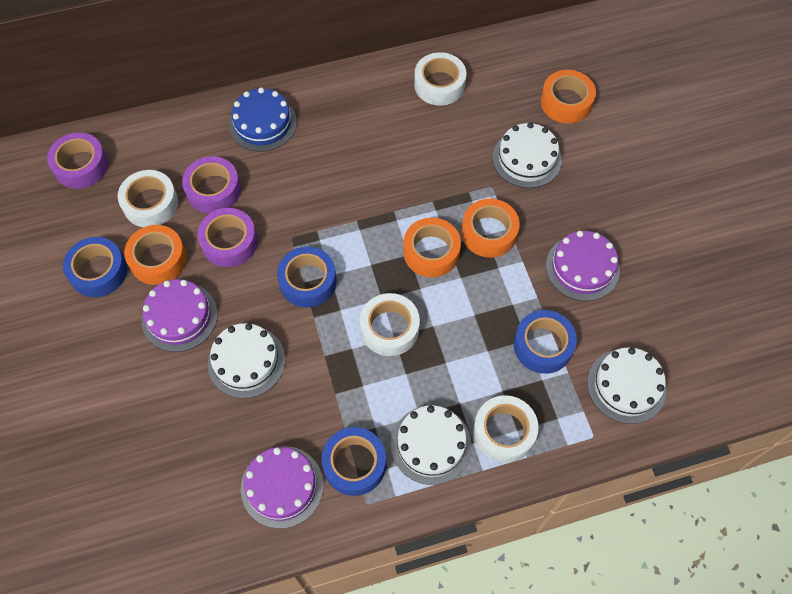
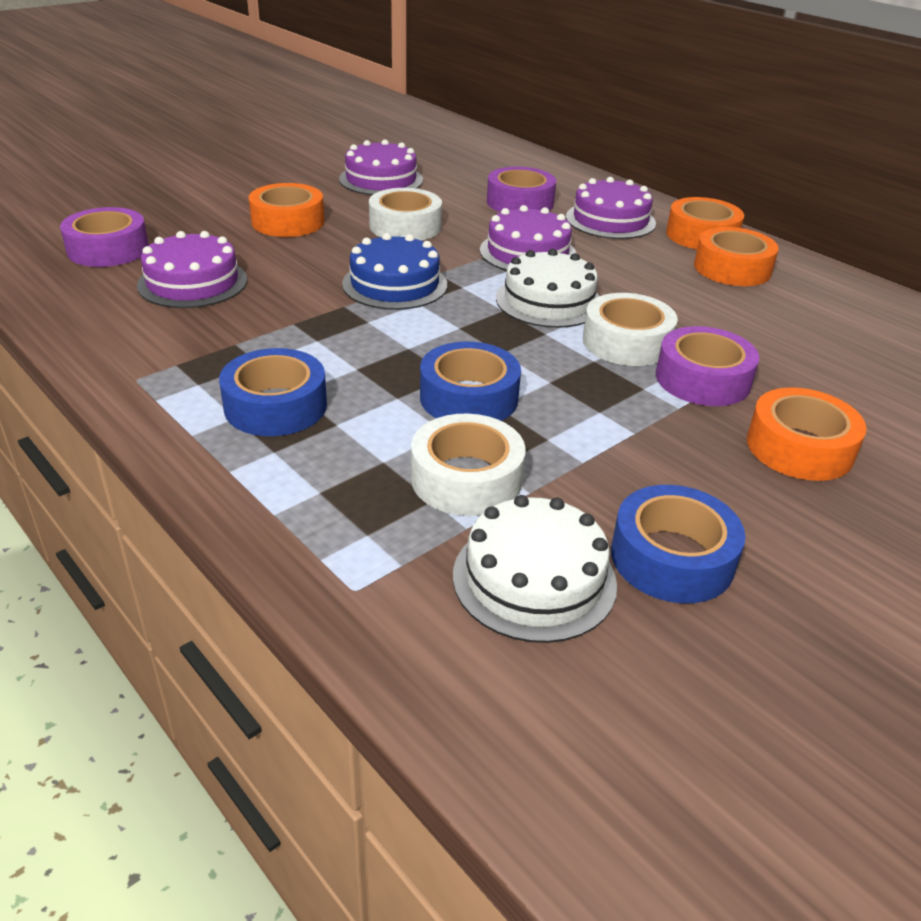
blue tape: 4 -> 3
purple cake: 3 -> 4
white cake: 4 -> 2
white tape: 4 -> 3

